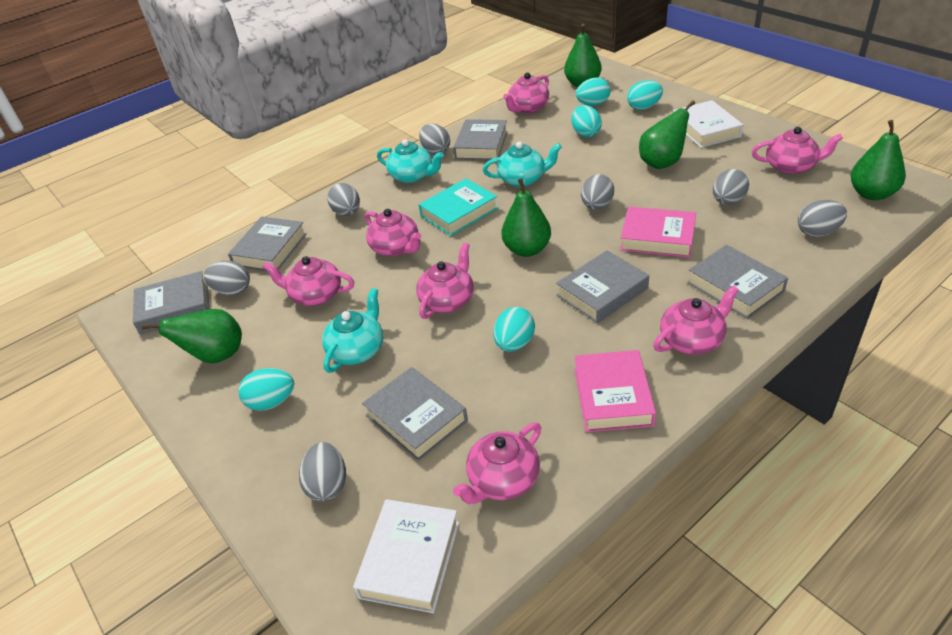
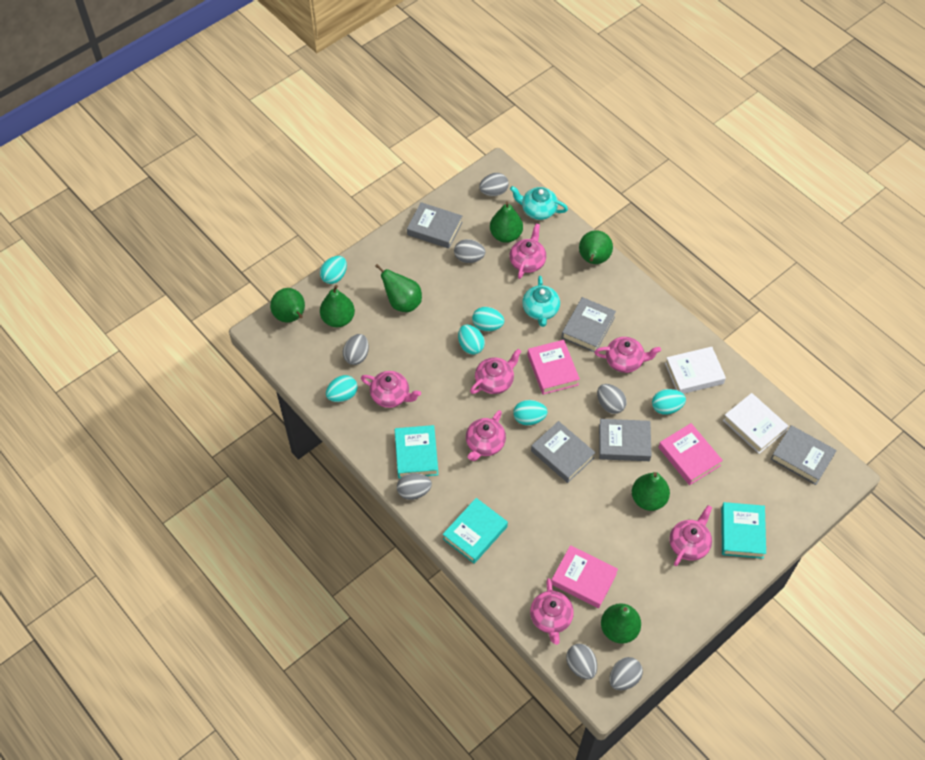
green pear: 5 -> 7
grey book: 6 -> 5
pink book: 2 -> 3
turquoise book: 1 -> 3
turquoise egg: 5 -> 6
turquoise teapot: 3 -> 2

